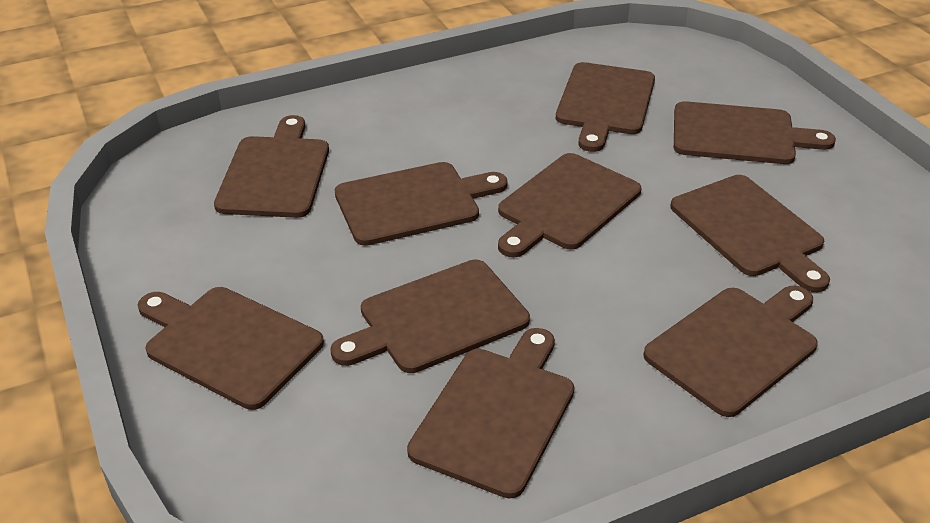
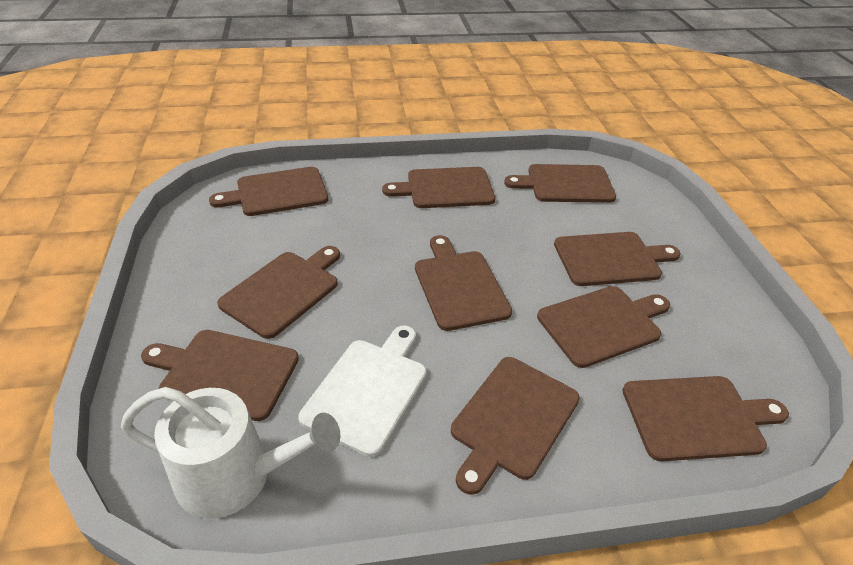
white cutting board: 0 -> 1
white watering can: 0 -> 1

